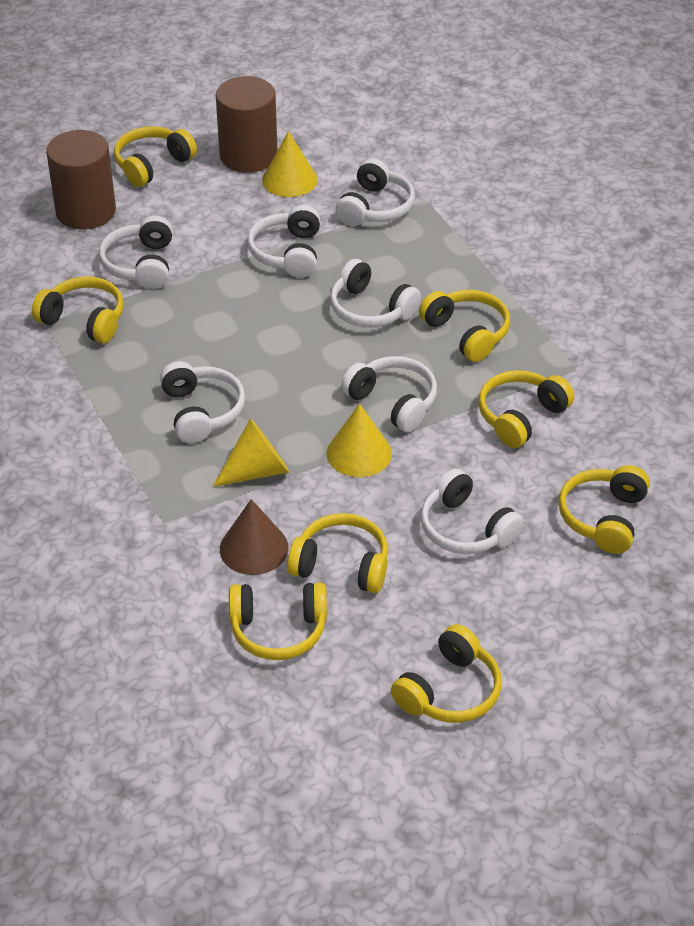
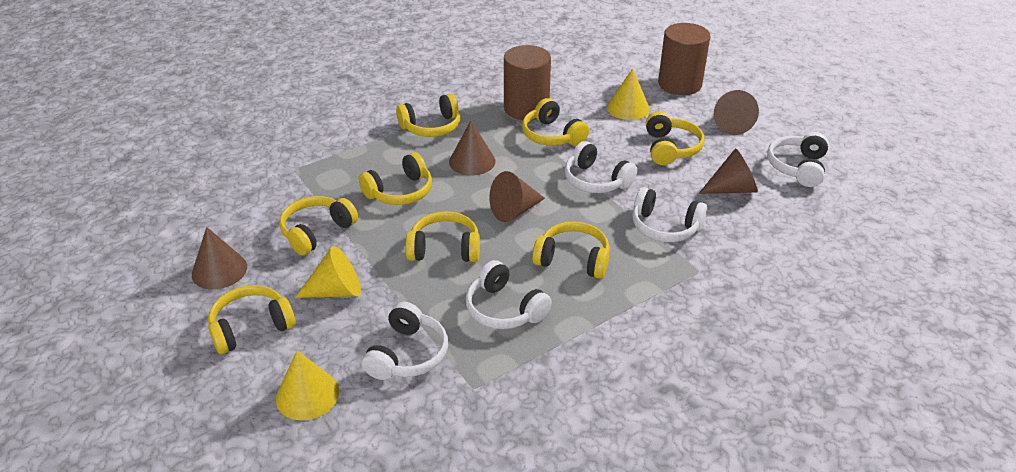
brown cone: 1 -> 5
white headphones: 7 -> 5

